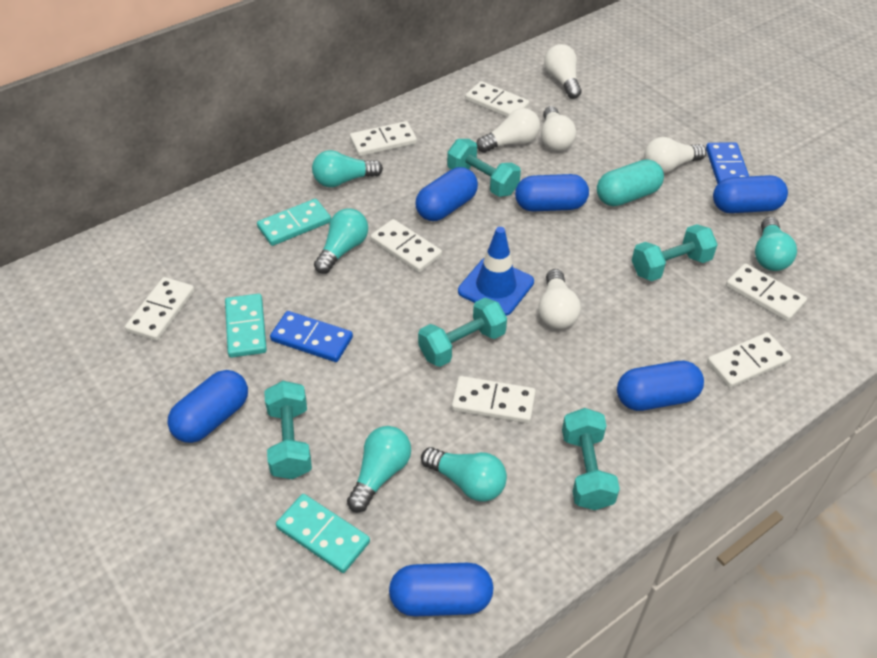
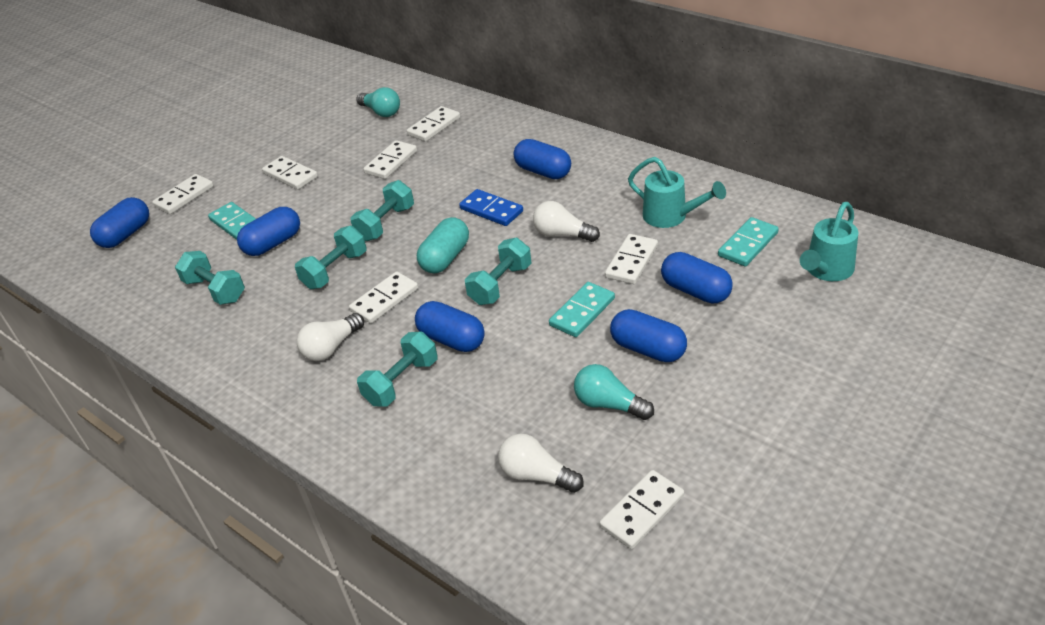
blue domino: 2 -> 1
blue traffic cone: 1 -> 0
turquoise light bulb: 5 -> 2
turquoise watering can: 0 -> 2
white light bulb: 5 -> 3

